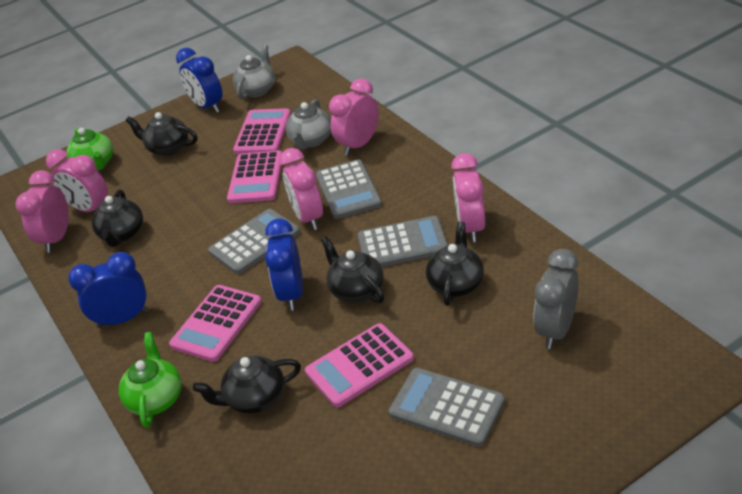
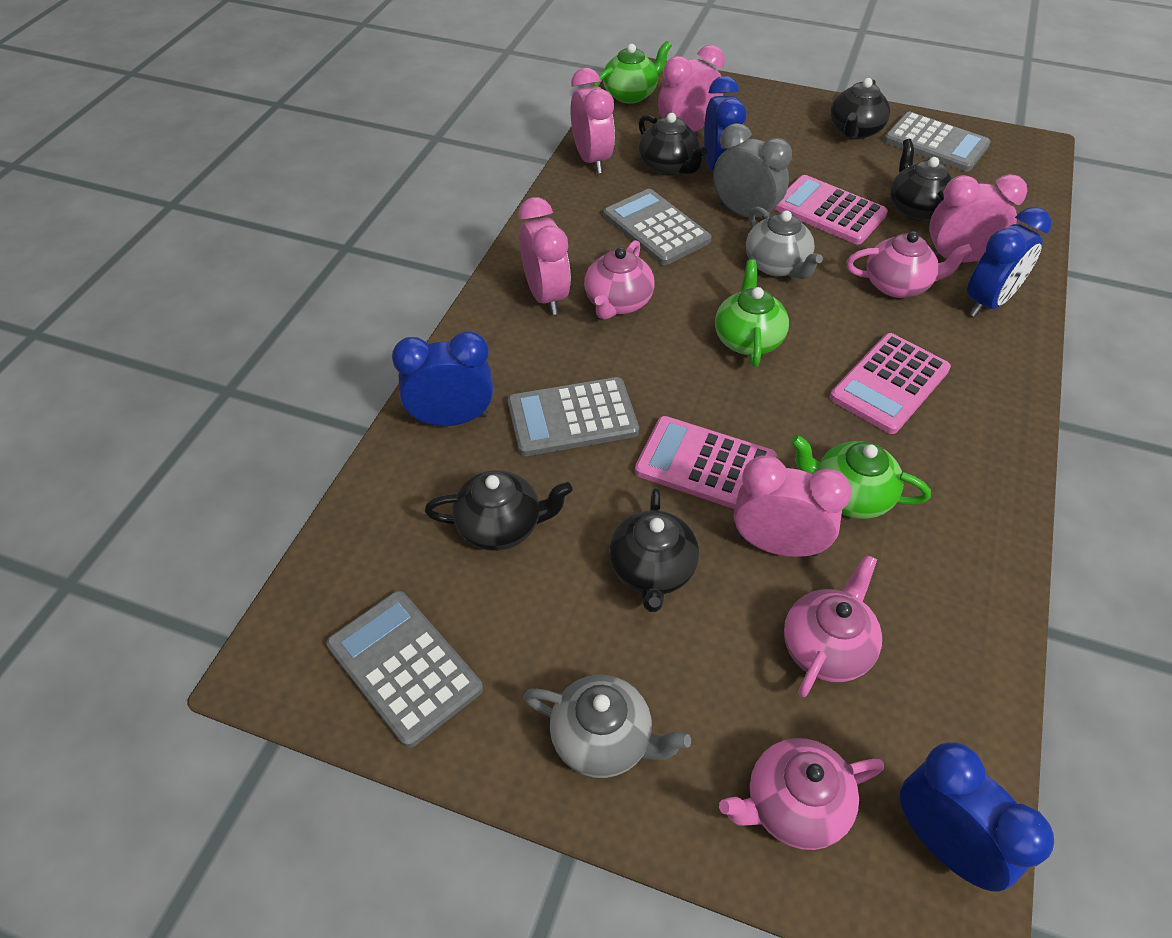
blue clock: 3 -> 4
green teapot: 2 -> 3
pink calculator: 4 -> 3
pink teapot: 0 -> 4

